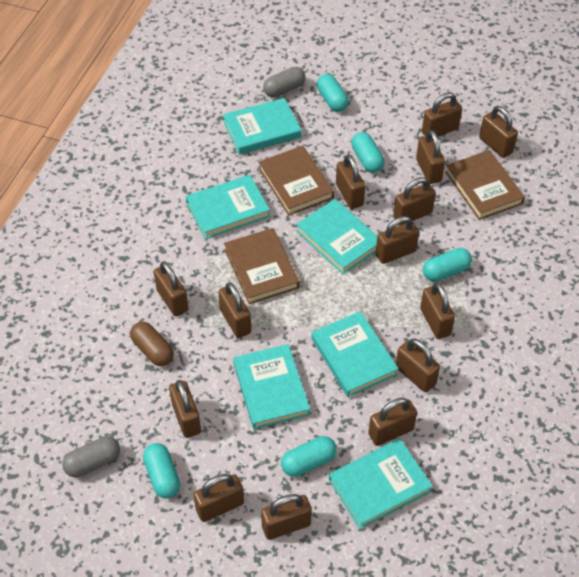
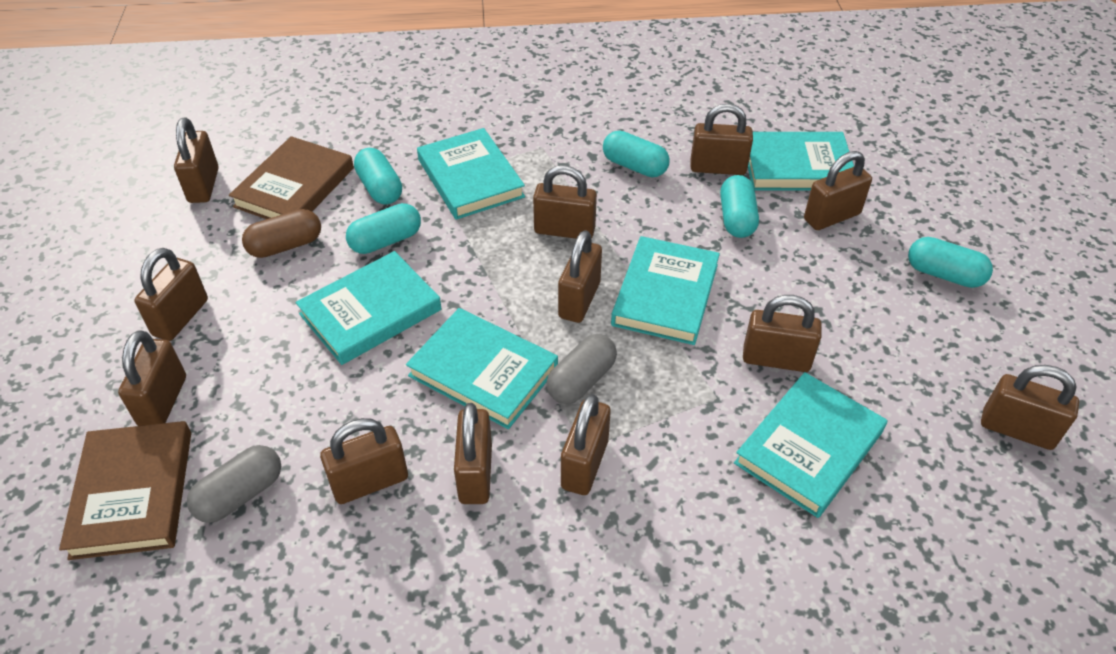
brown book: 3 -> 2
brown padlock: 14 -> 12

